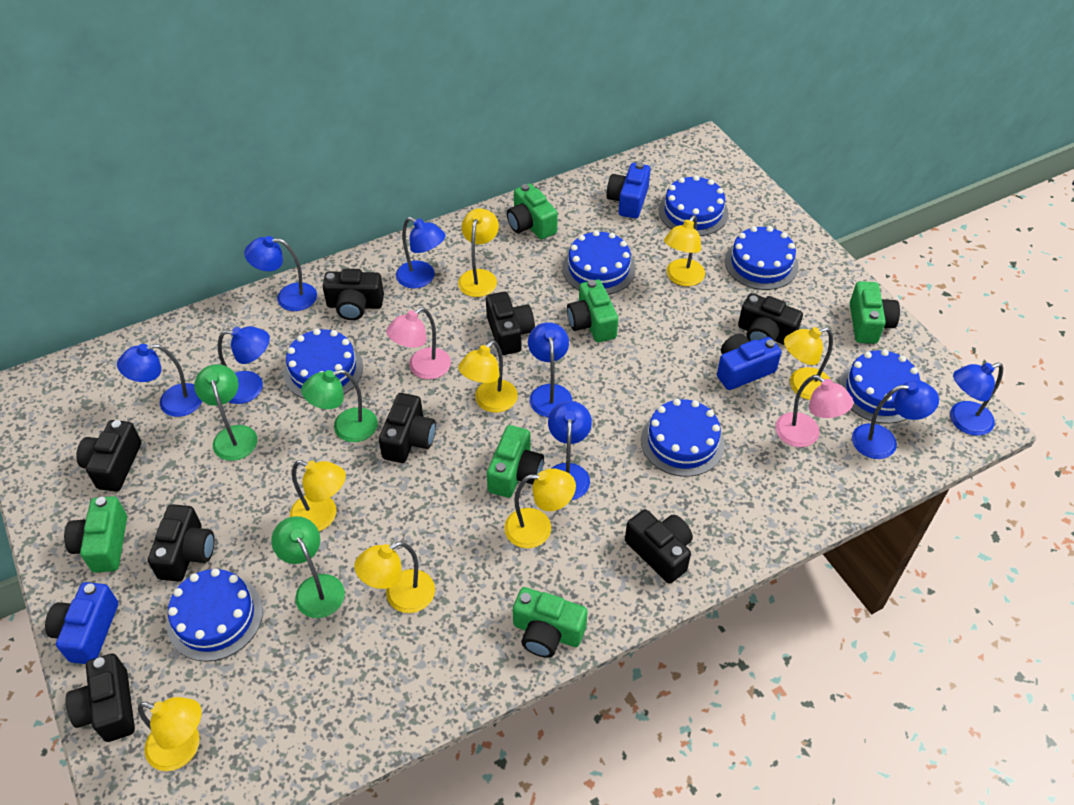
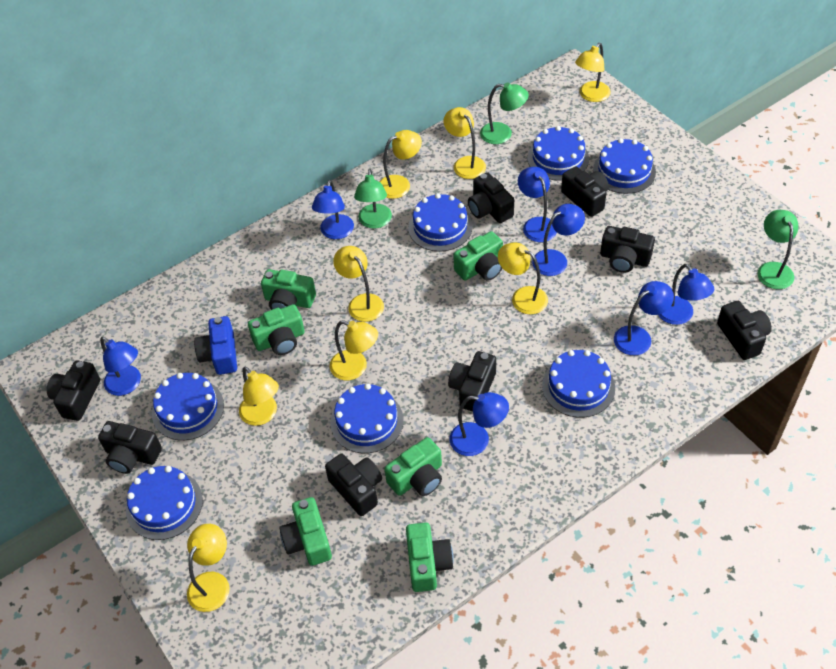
blue camera: 3 -> 1
blue lamp: 8 -> 7
pink lamp: 2 -> 0

